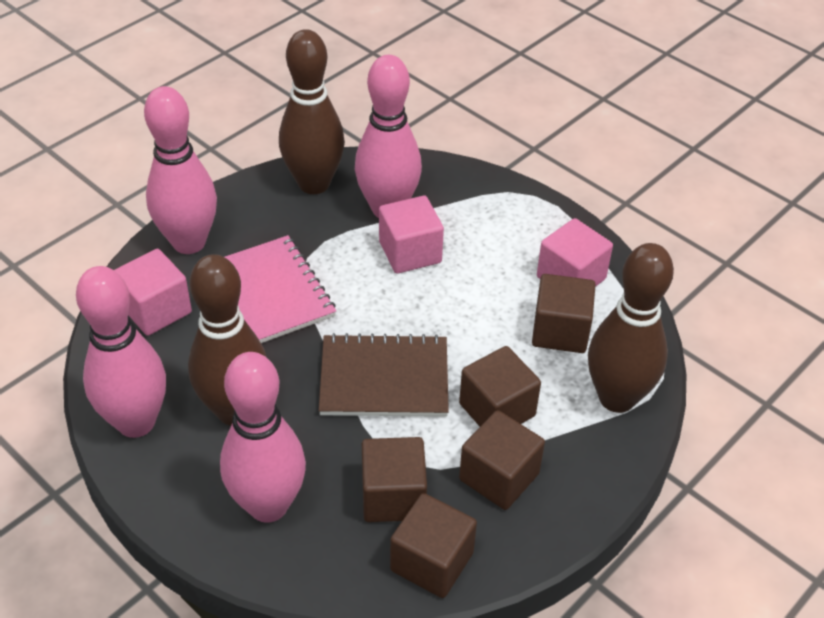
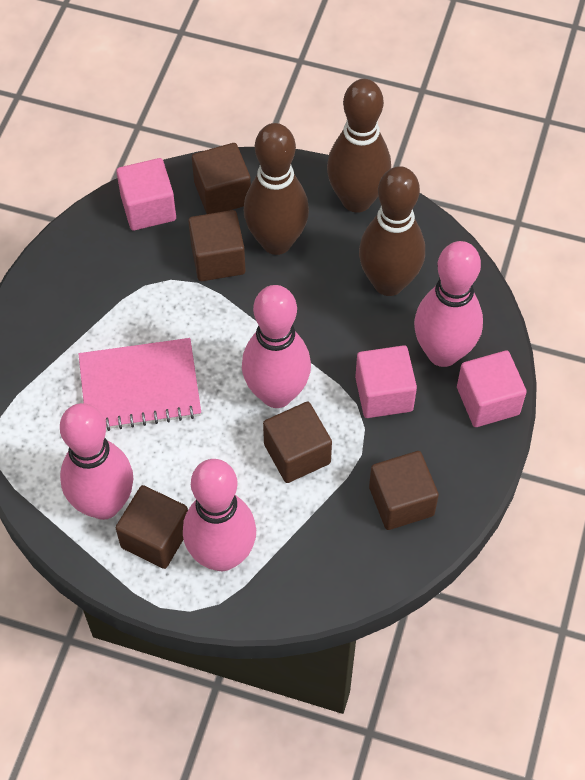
brown notebook: 1 -> 0

